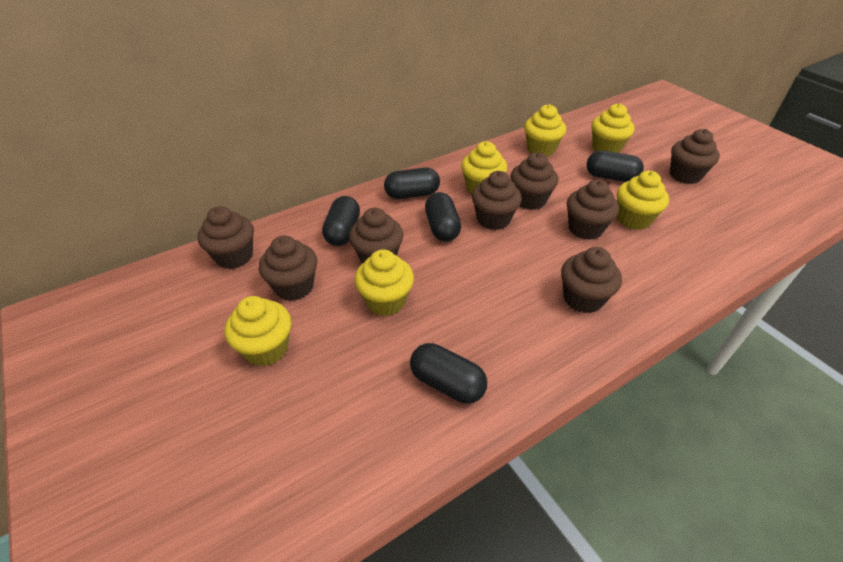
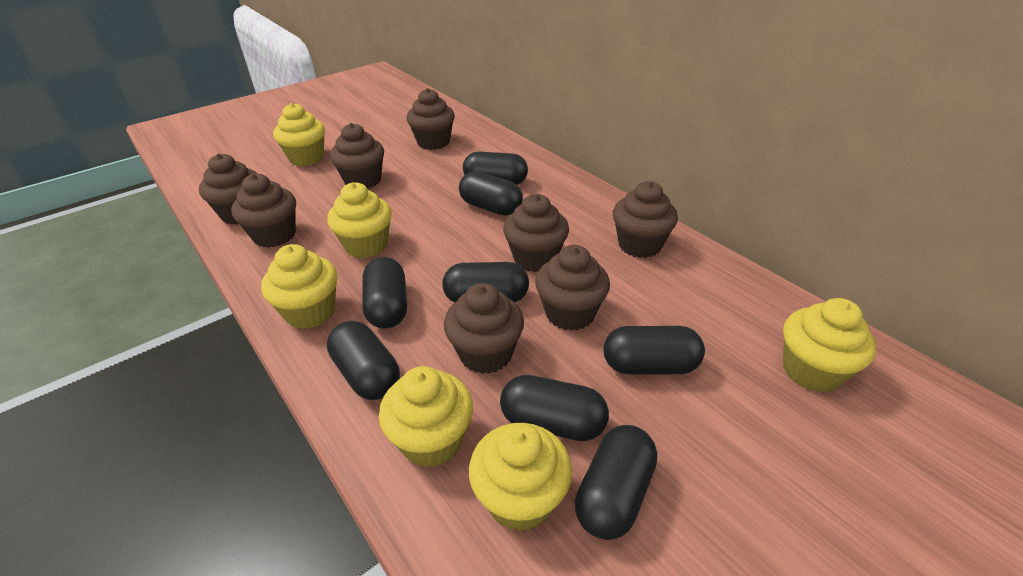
black capsule: 5 -> 8

